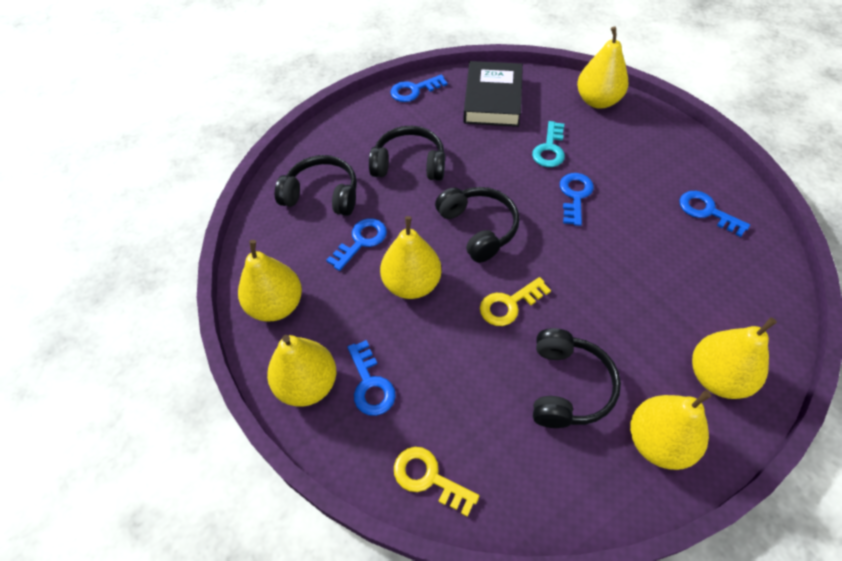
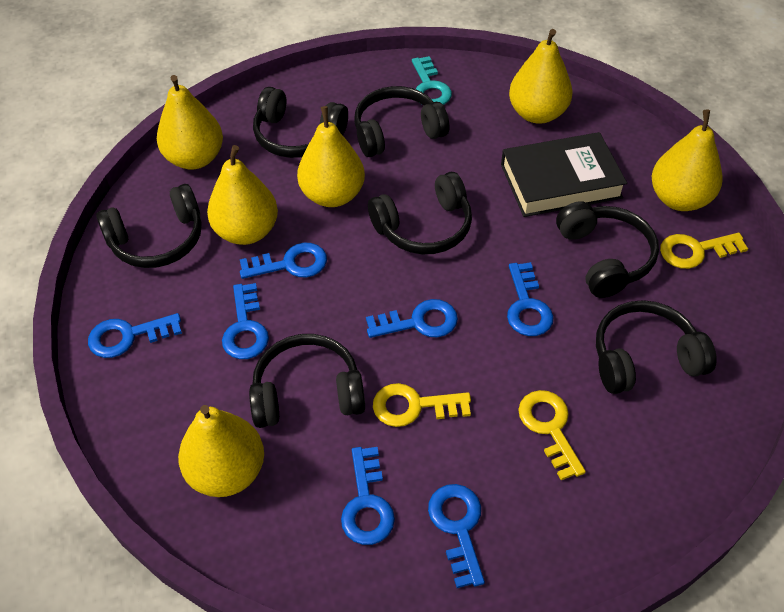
black headphones: 4 -> 7
blue key: 5 -> 7
yellow key: 2 -> 3

